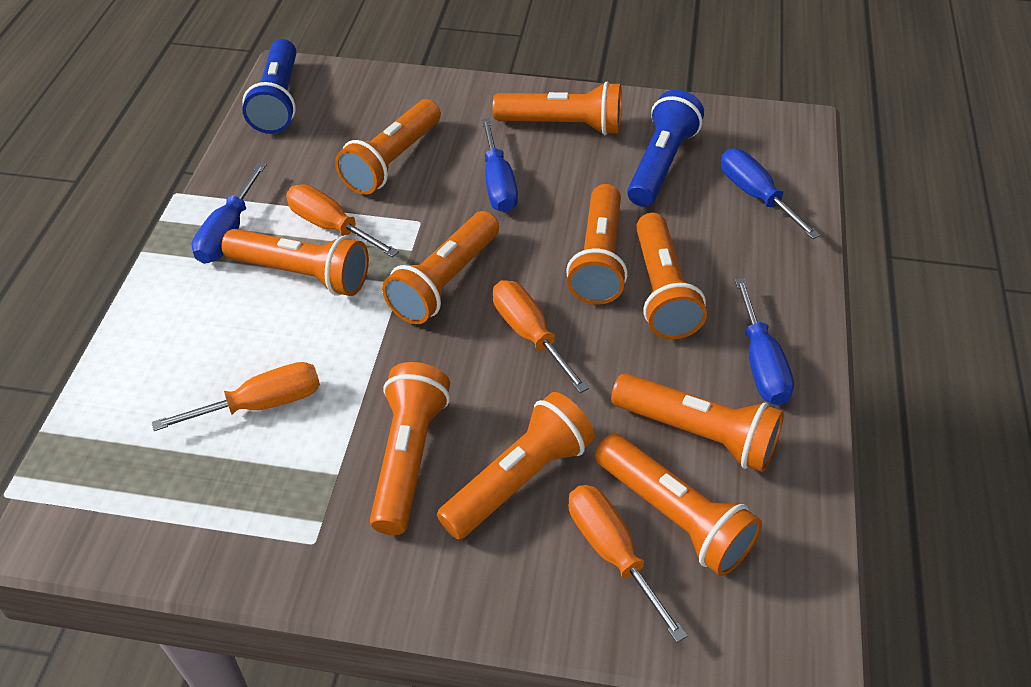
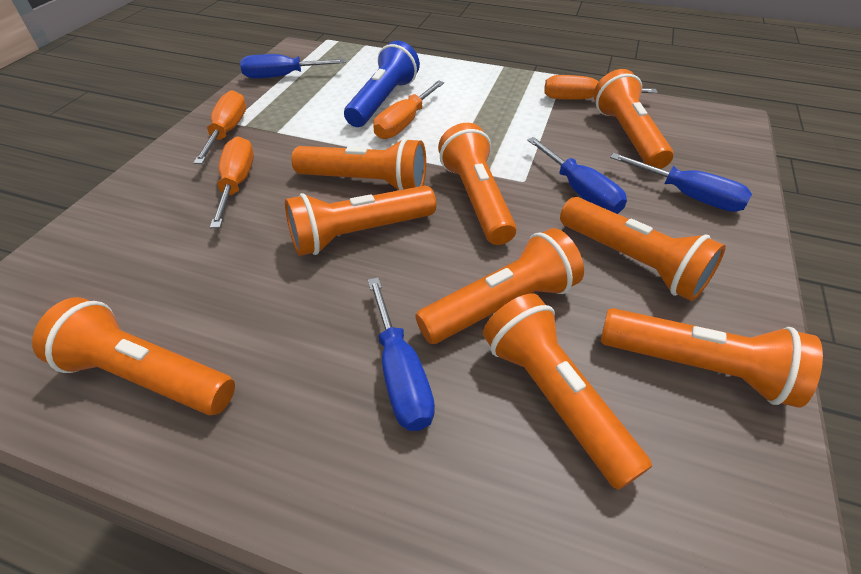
blue flashlight: 2 -> 1
orange flashlight: 10 -> 9

